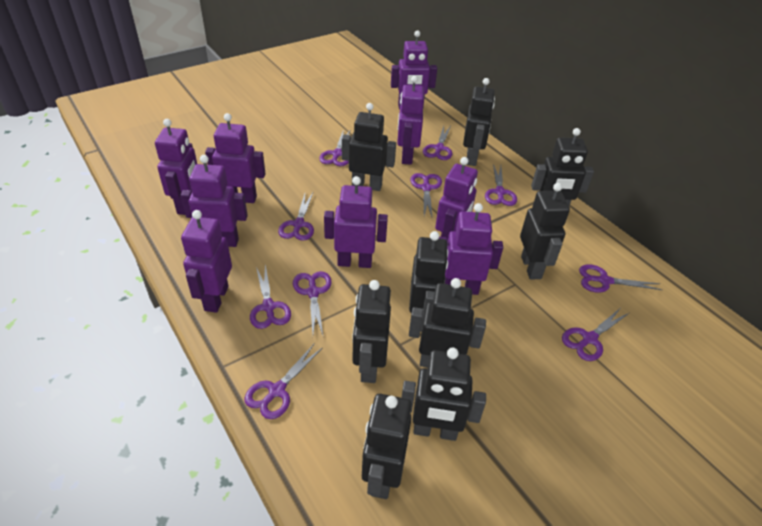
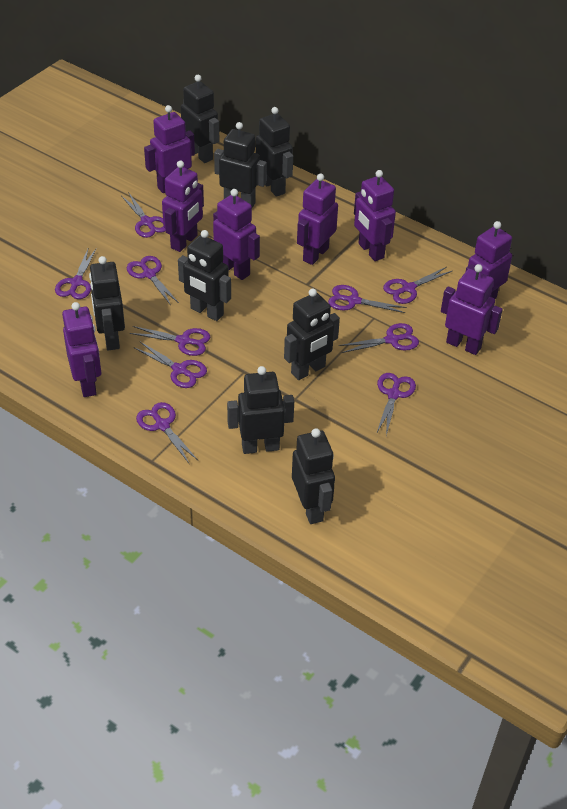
black robot: 9 -> 8
purple robot: 9 -> 8

